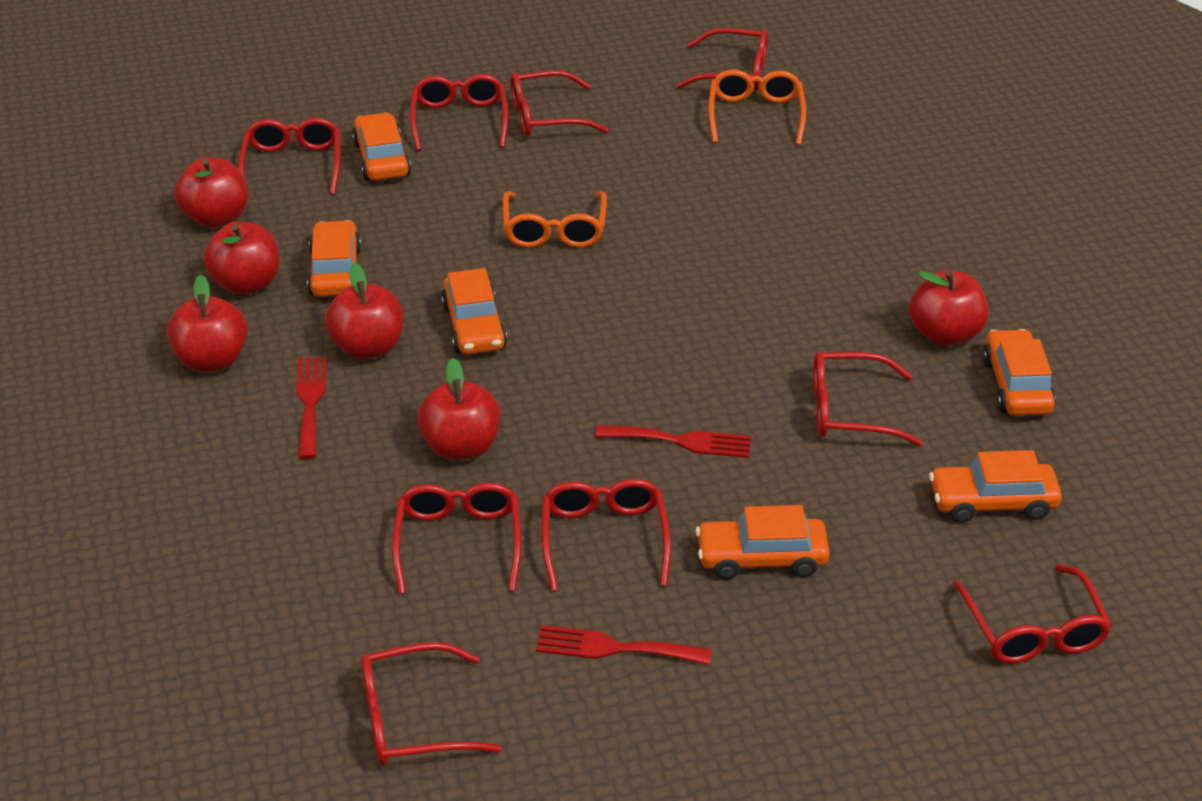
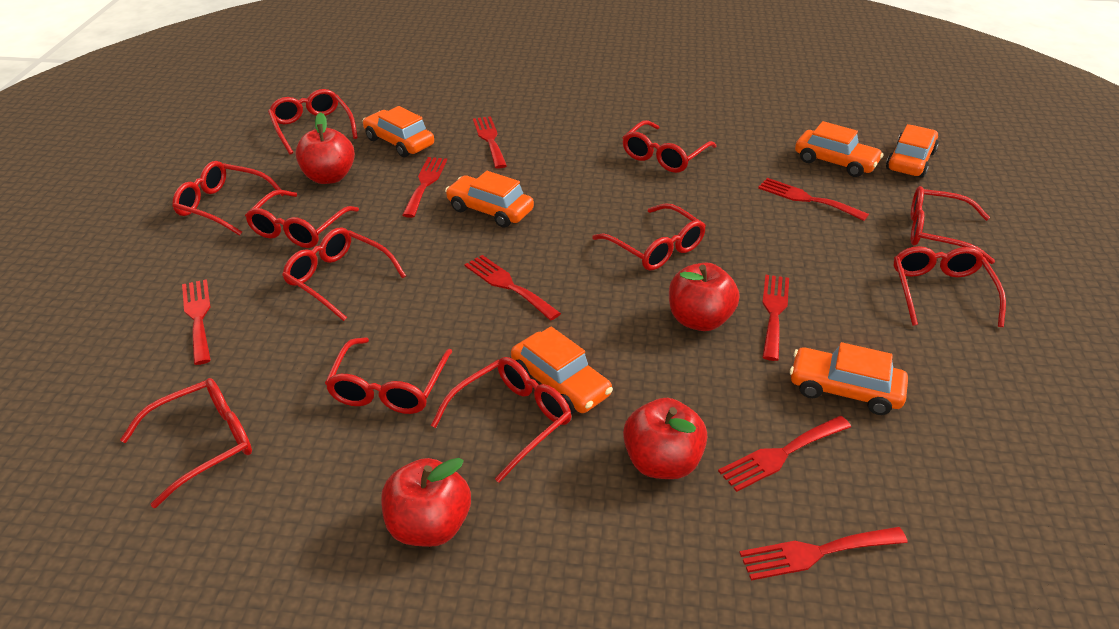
orange glasses: 2 -> 0
red apple: 6 -> 4
red fork: 3 -> 8
red glasses: 9 -> 11

